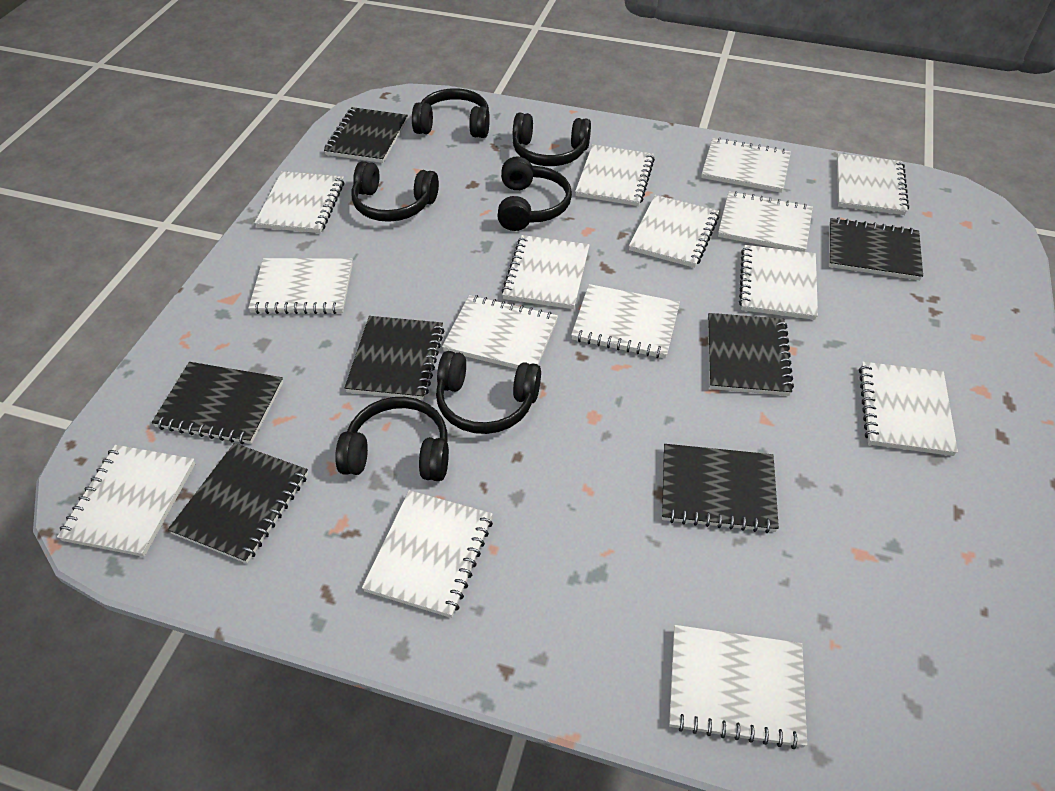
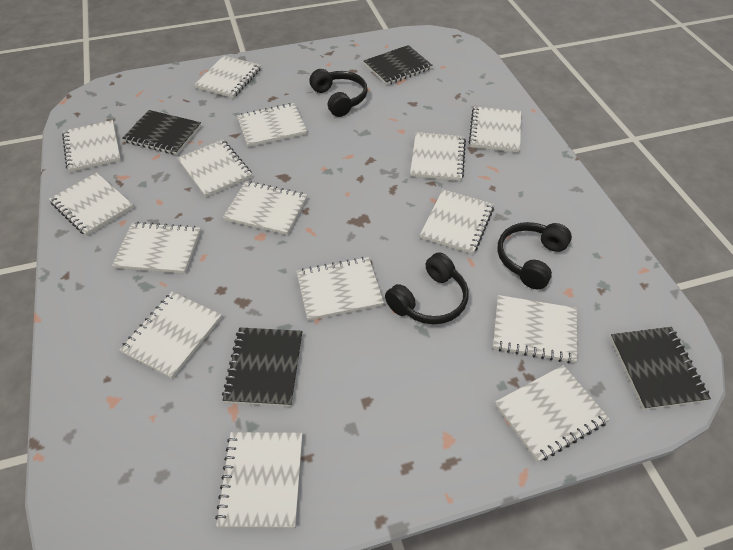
black headphones: 6 -> 3
black notebook: 7 -> 4

